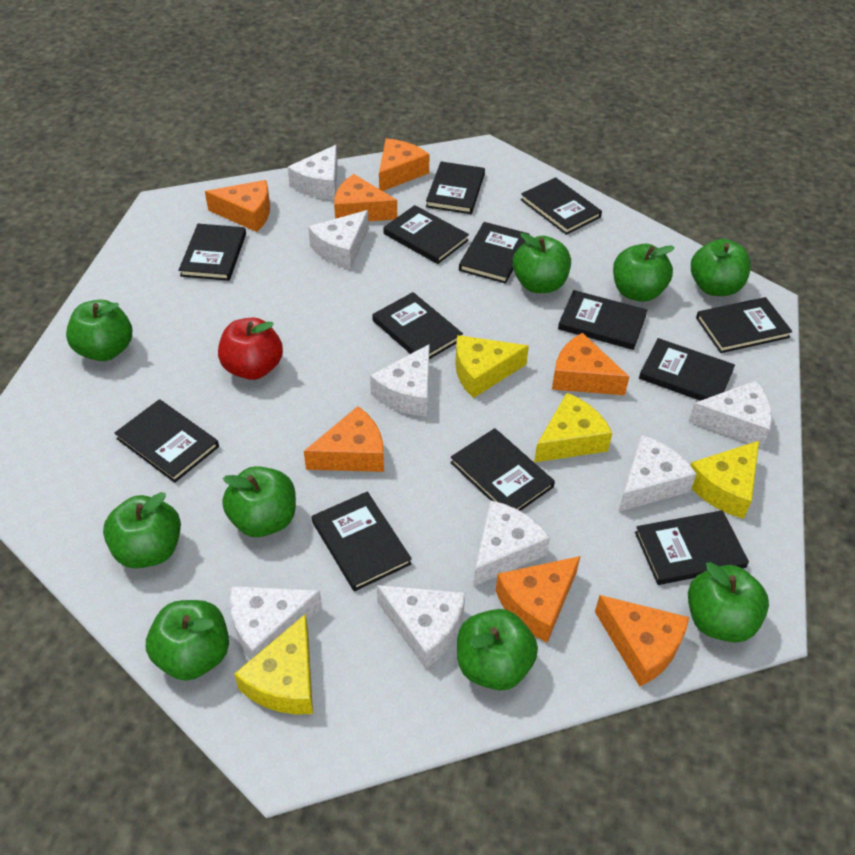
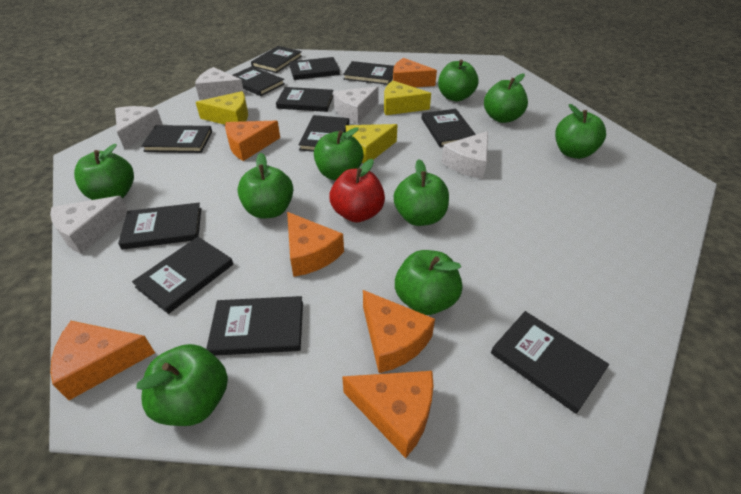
black book: 13 -> 12
orange cheese: 7 -> 6
white cheese: 8 -> 5
yellow cheese: 4 -> 3

